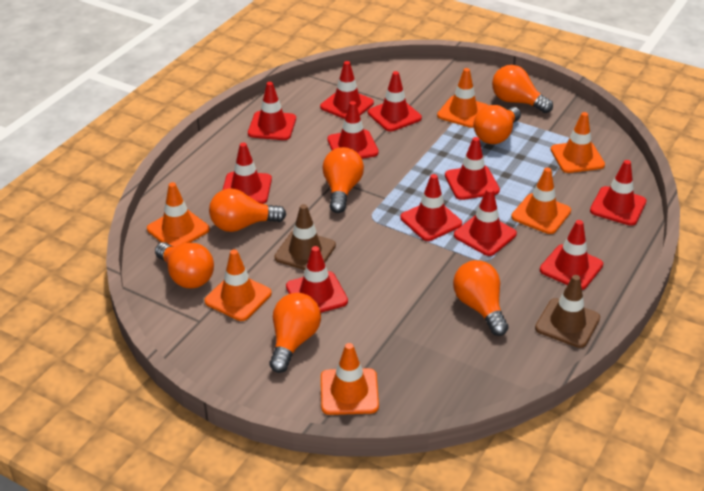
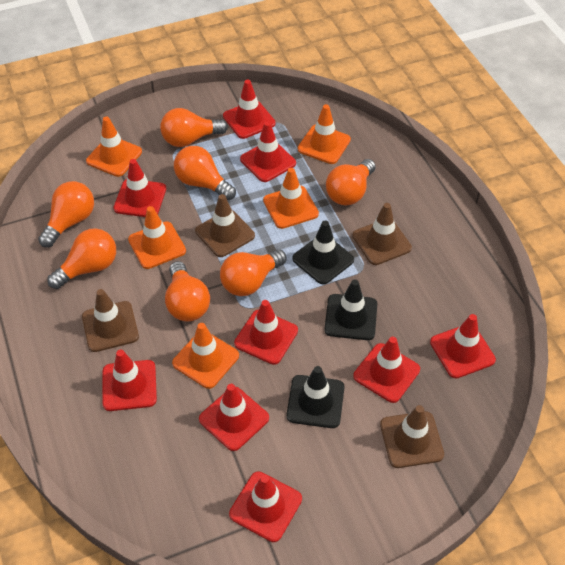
black traffic cone: 0 -> 3
brown traffic cone: 2 -> 4
orange traffic cone: 6 -> 5
red traffic cone: 11 -> 9

